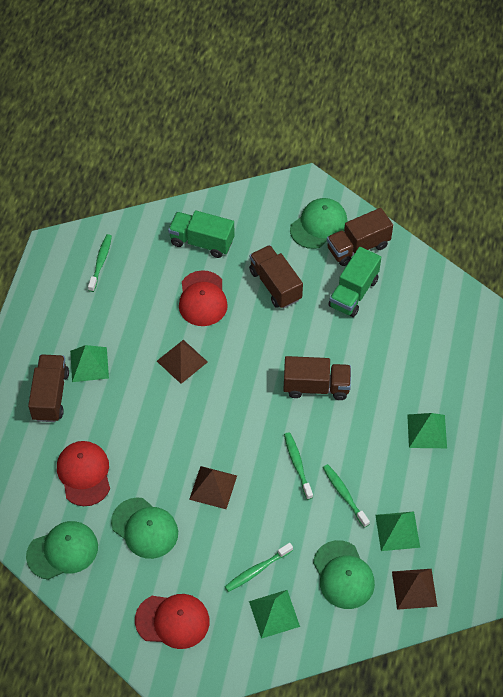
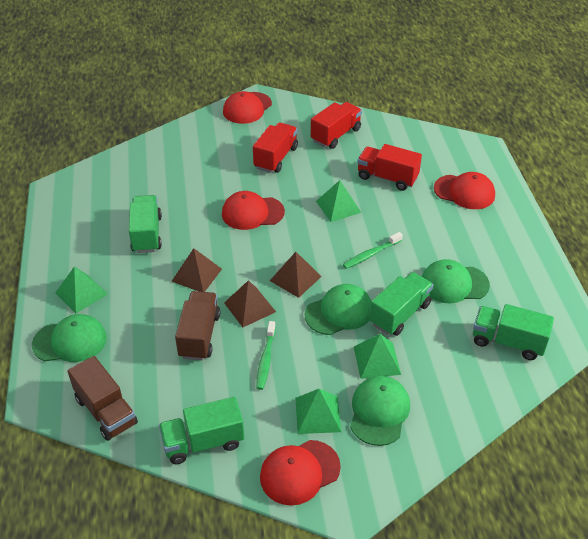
brown truck: 4 -> 2
green toothbrush: 4 -> 2
green truck: 2 -> 4
red cap: 3 -> 4
red truck: 0 -> 3

